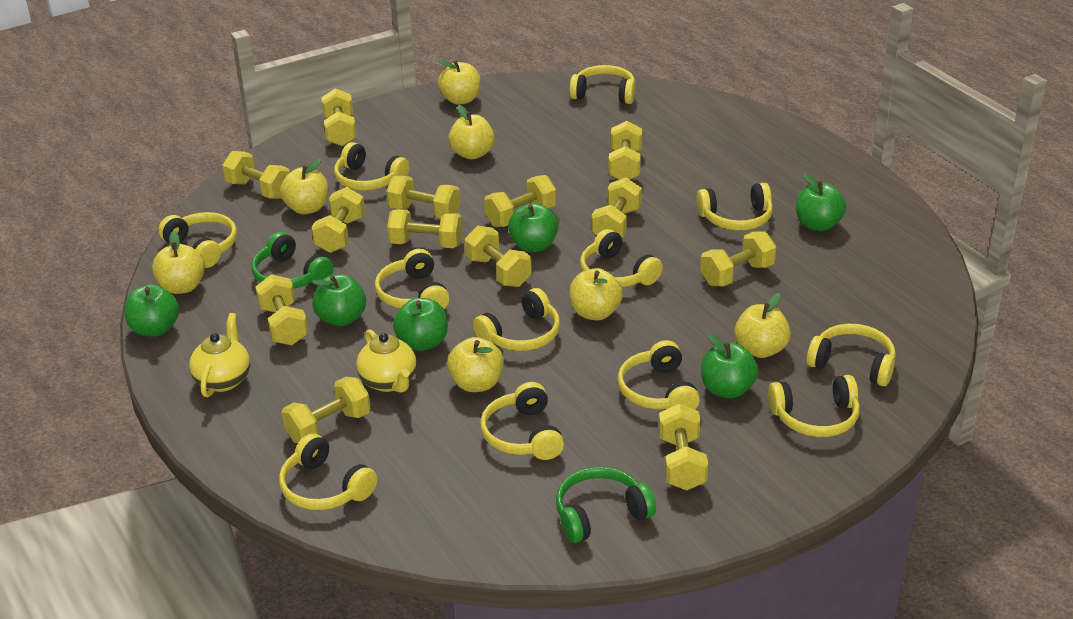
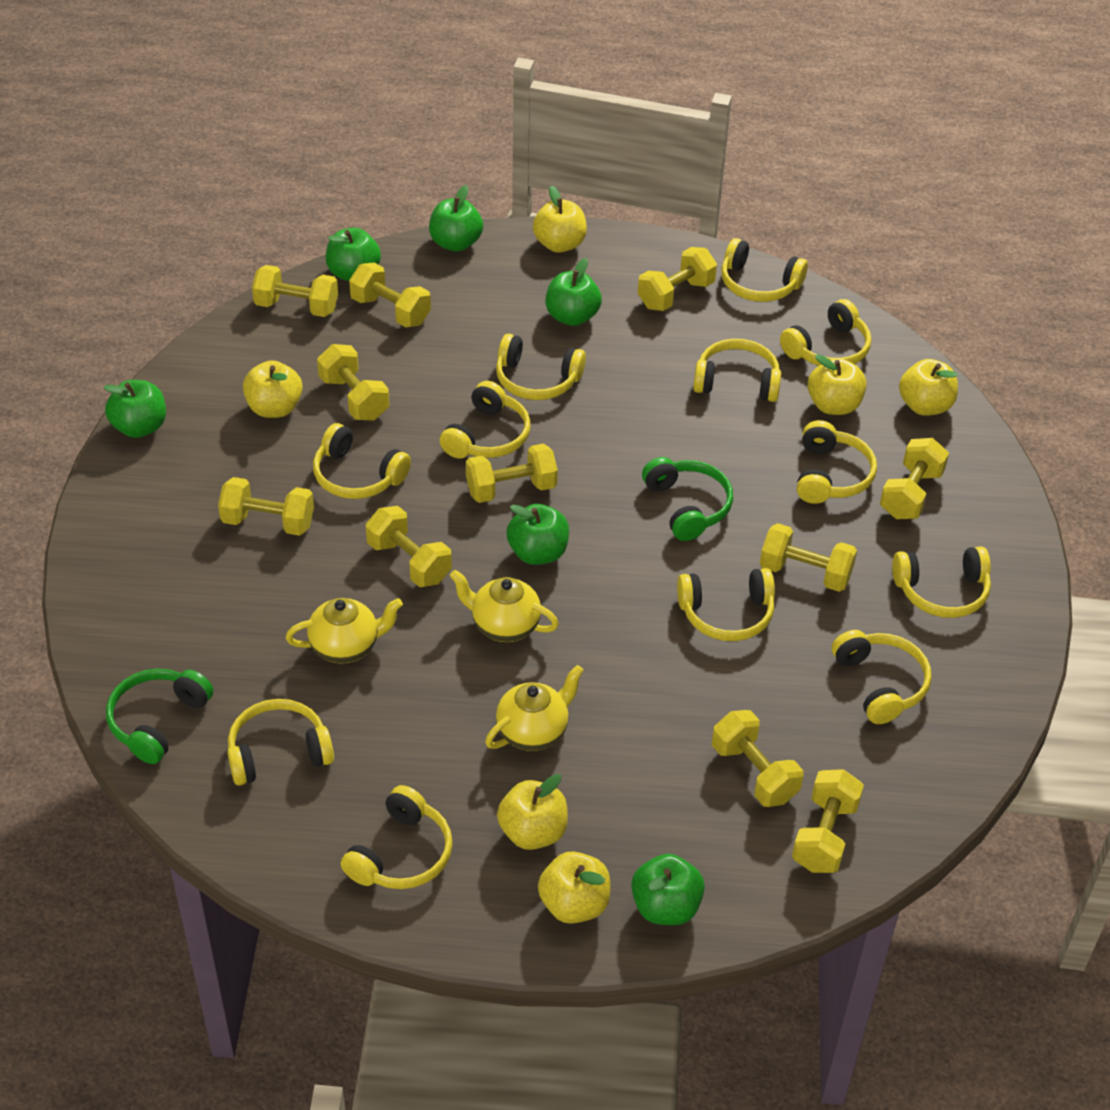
yellow apple: 7 -> 6
yellow dumbbell: 13 -> 11
yellow teapot: 2 -> 3

